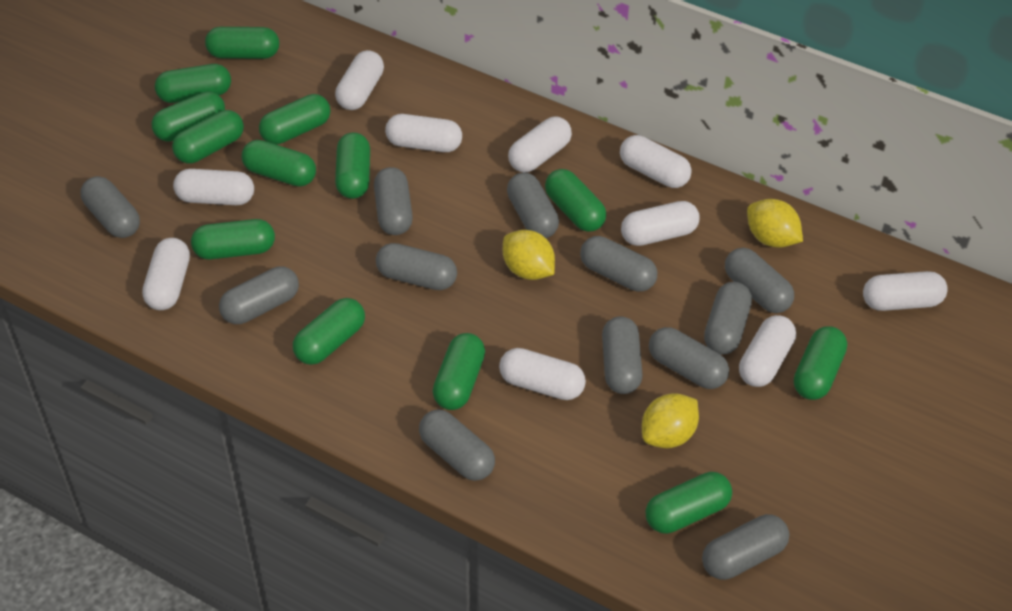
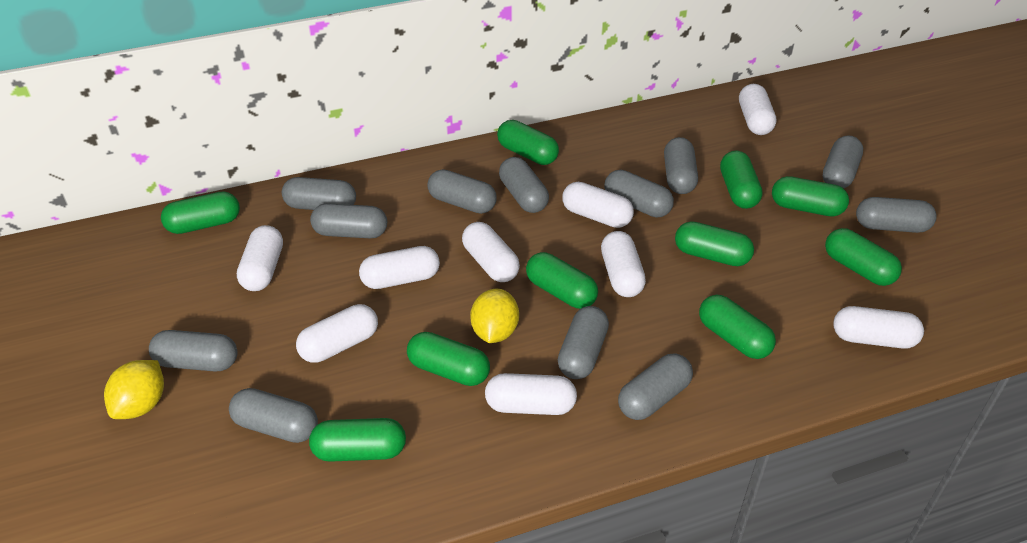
green capsule: 13 -> 10
white capsule: 10 -> 9
yellow lemon: 3 -> 2

